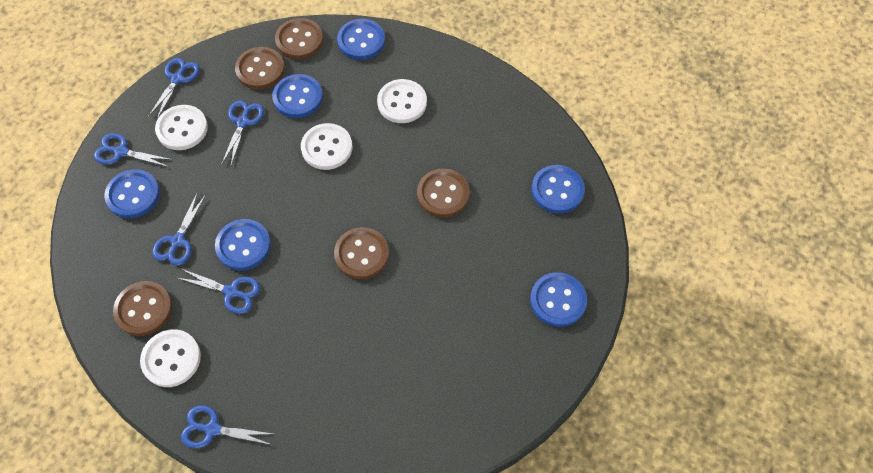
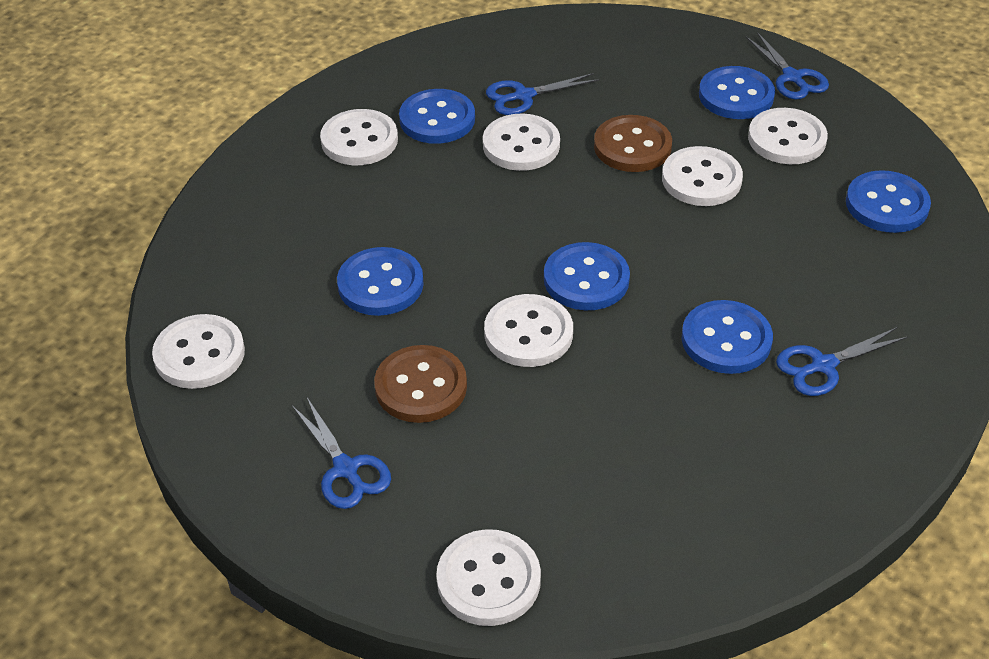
blue scissors: 6 -> 4
brown button: 5 -> 2
white button: 4 -> 7

